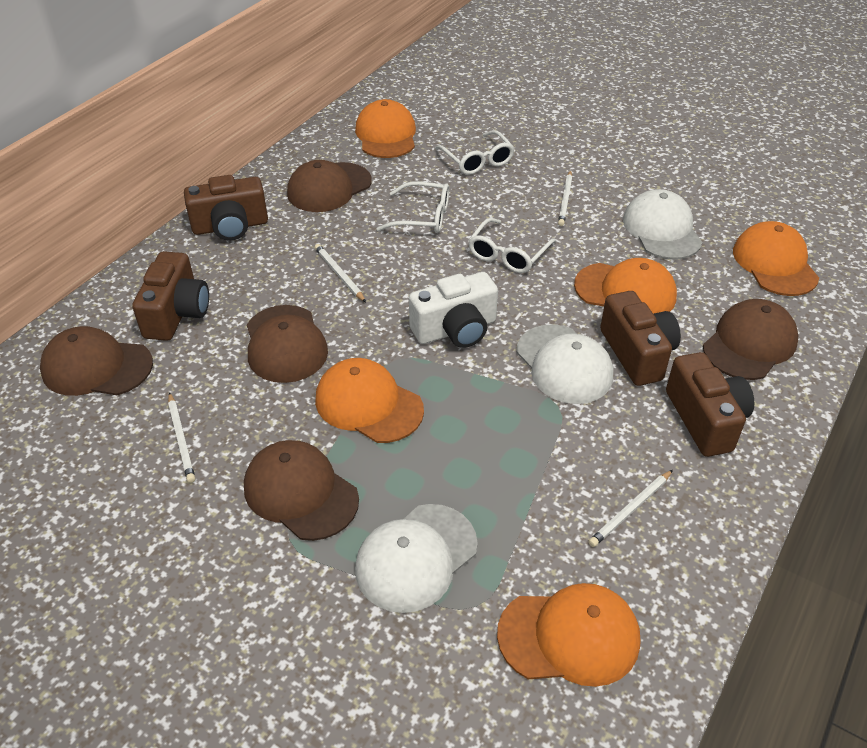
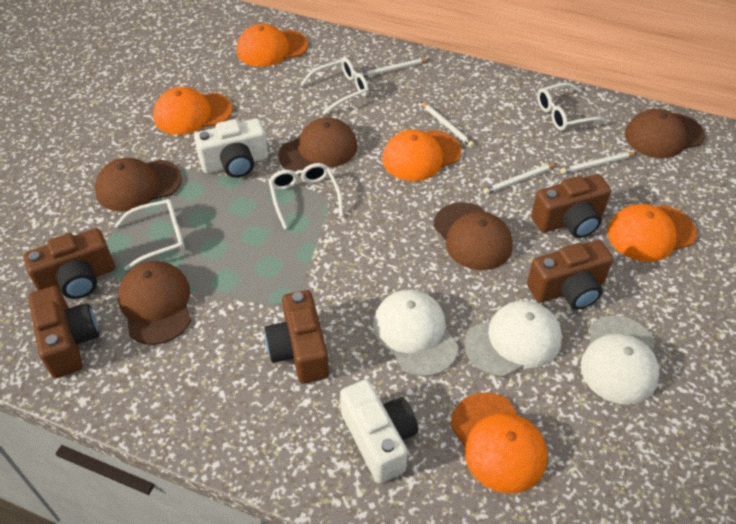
brown camera: 4 -> 5
white camera: 1 -> 2
white glasses: 3 -> 4

